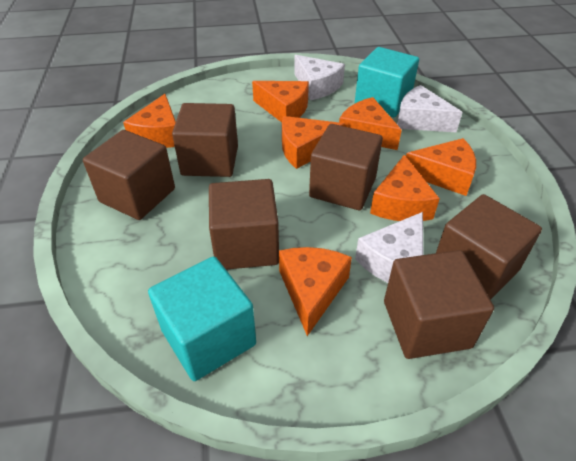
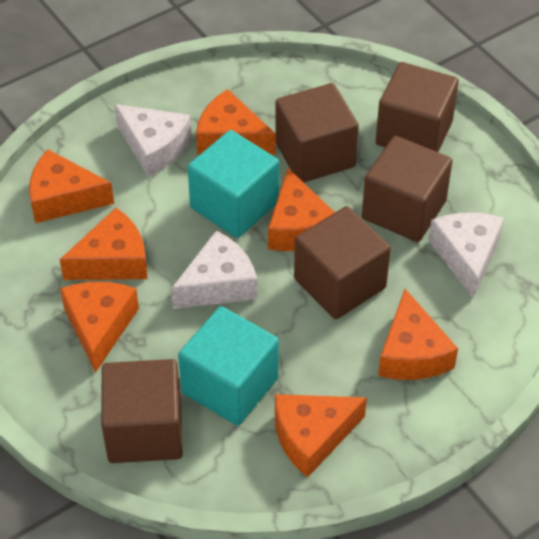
brown cube: 6 -> 5

